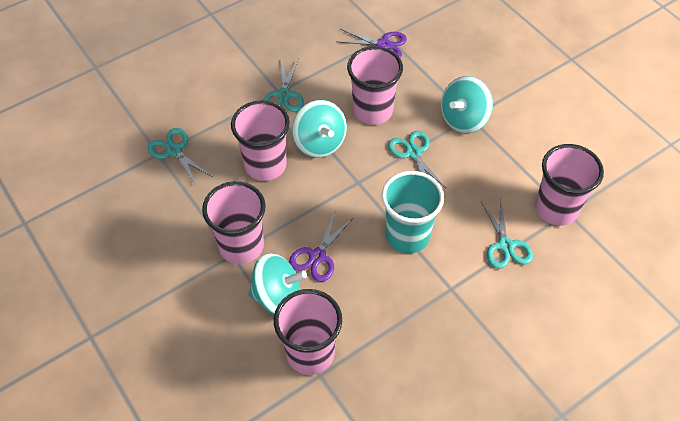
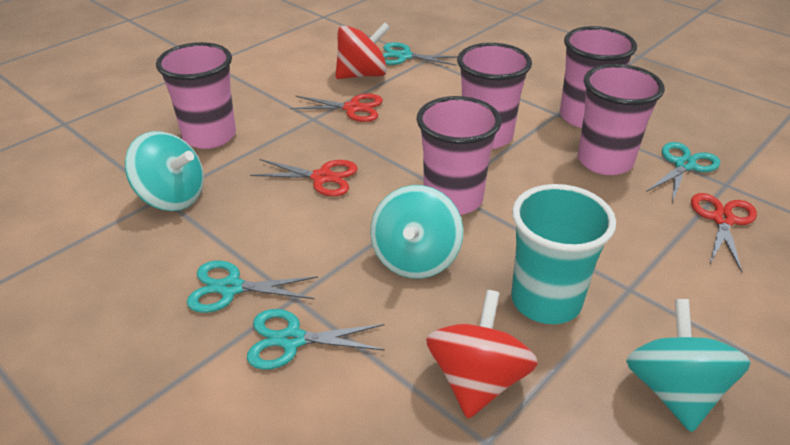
purple scissors: 2 -> 0
red scissors: 0 -> 3
red spinning top: 0 -> 2

